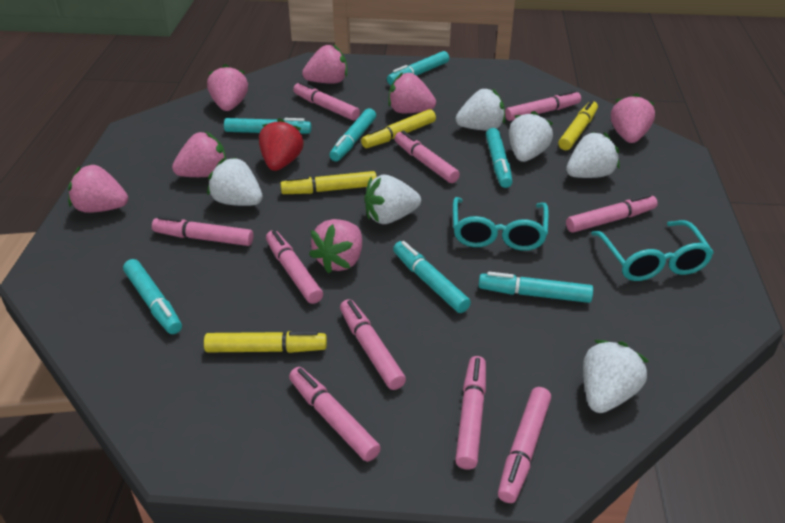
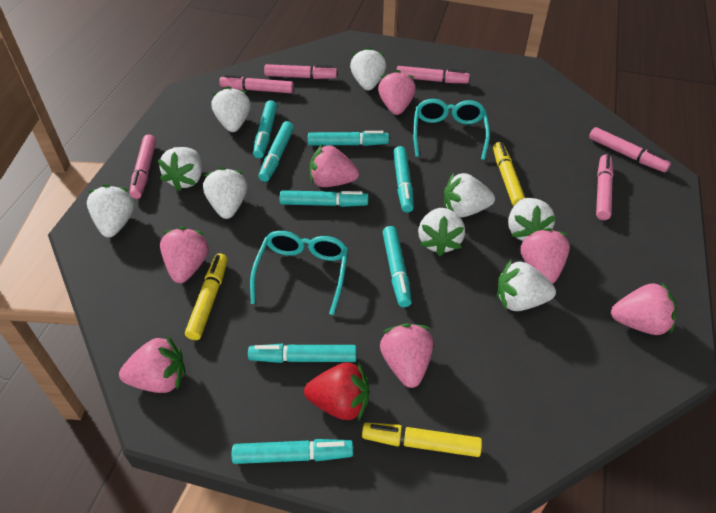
pink marker: 10 -> 6
turquoise marker: 7 -> 8
white strawberry: 6 -> 9
yellow marker: 4 -> 3

